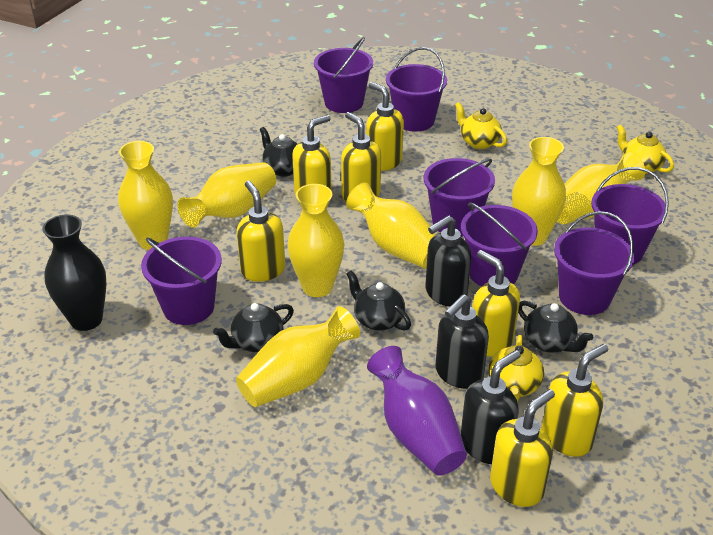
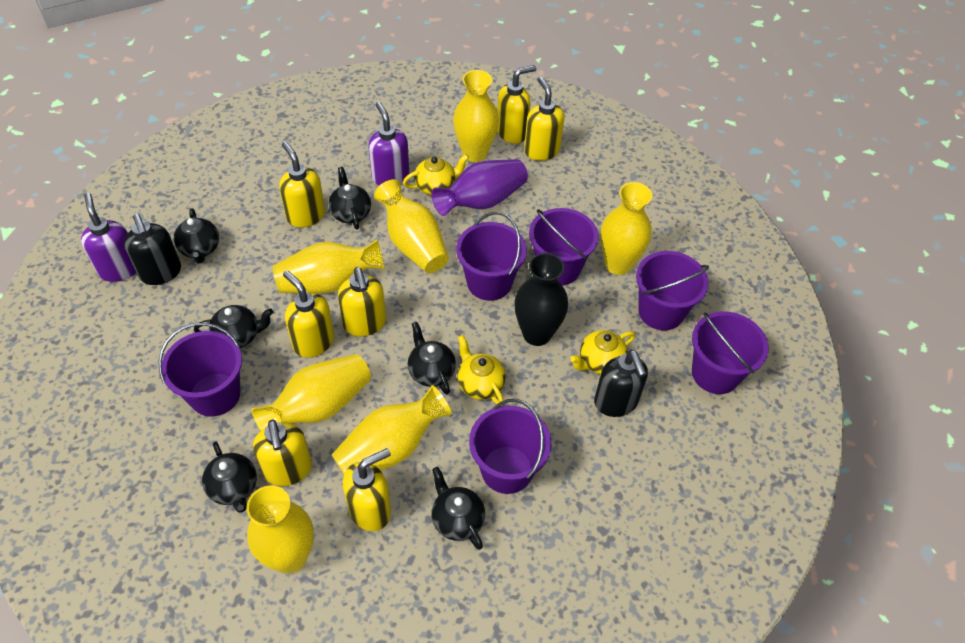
black soap dispenser: 3 -> 2
black teapot: 4 -> 6
purple bucket: 7 -> 6
purple soap dispenser: 0 -> 2

